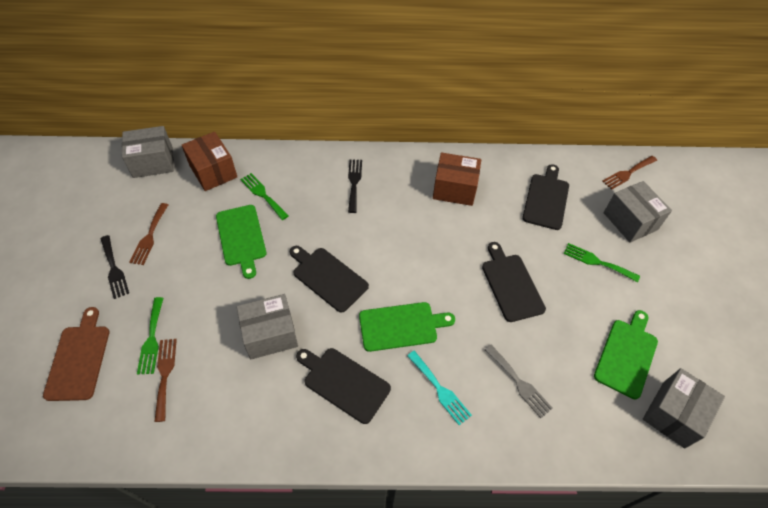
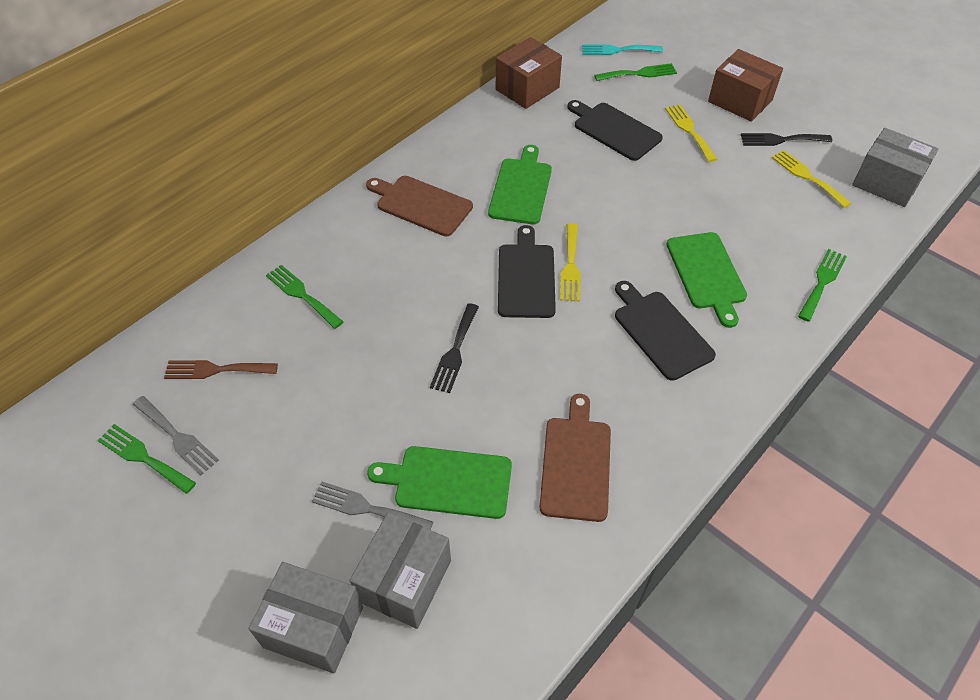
black cutting board: 4 -> 3
brown cutting board: 1 -> 2
brown fork: 3 -> 1
green fork: 3 -> 4
grey box: 4 -> 3
grey fork: 1 -> 2
yellow fork: 0 -> 3

